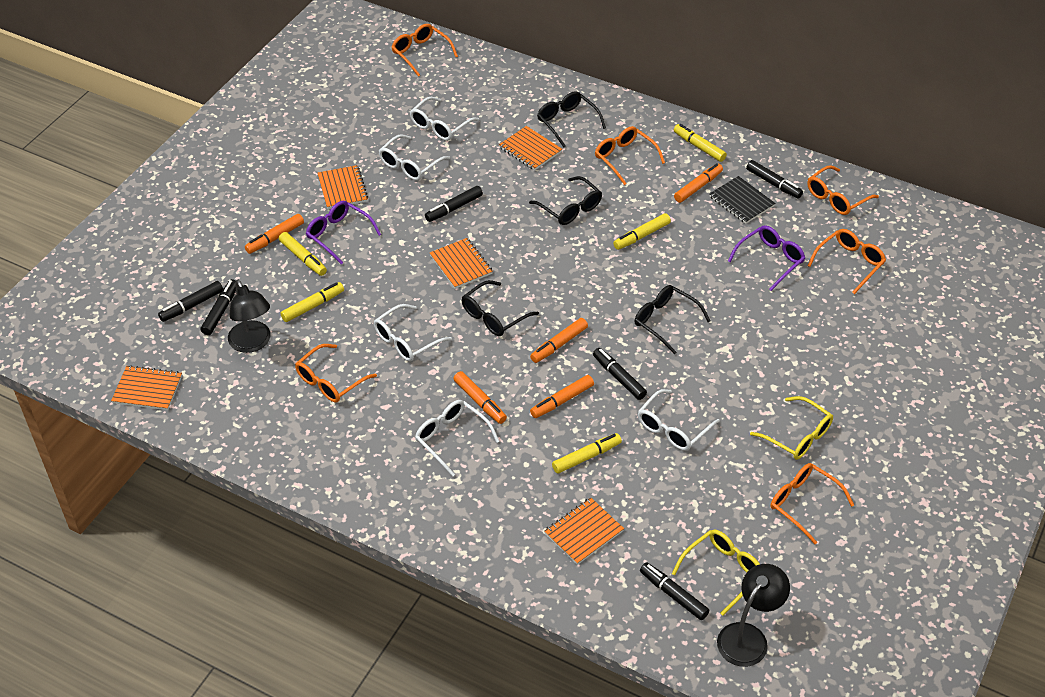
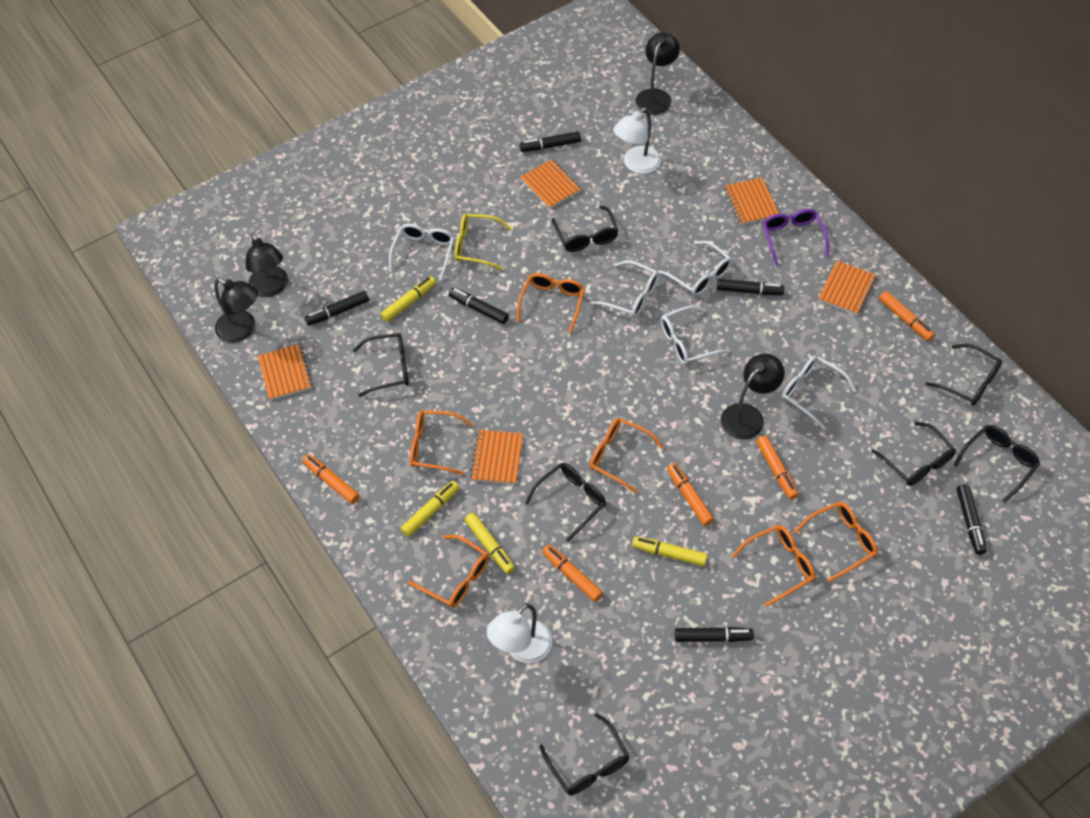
black glasses: 4 -> 7
black lamp: 2 -> 4
black notebook: 1 -> 0
purple glasses: 2 -> 1
white lamp: 0 -> 2
yellow glasses: 2 -> 1
yellow marker: 5 -> 4

